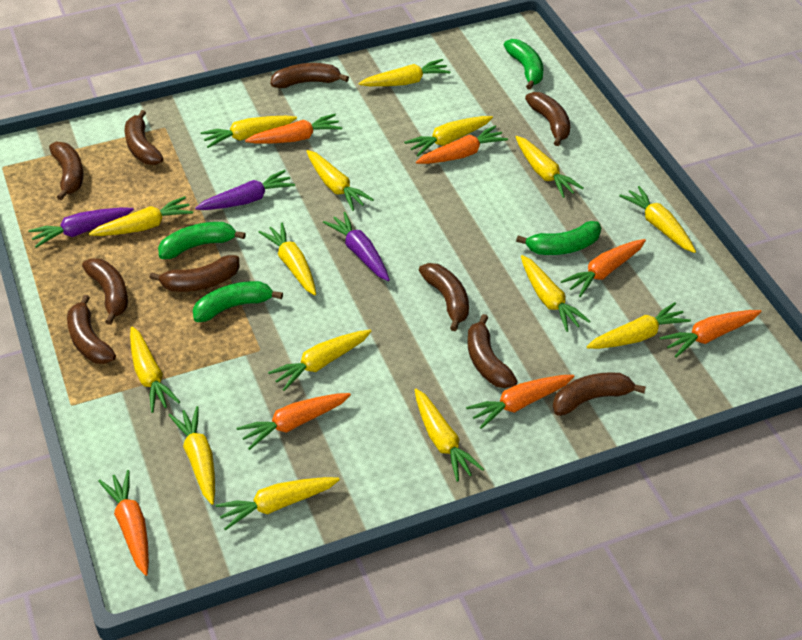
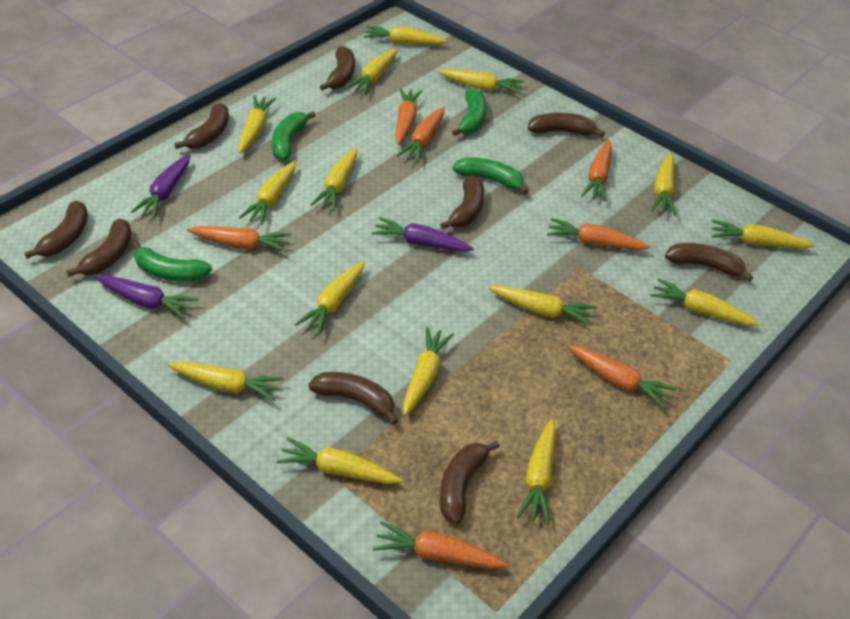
brown banana: 10 -> 9

